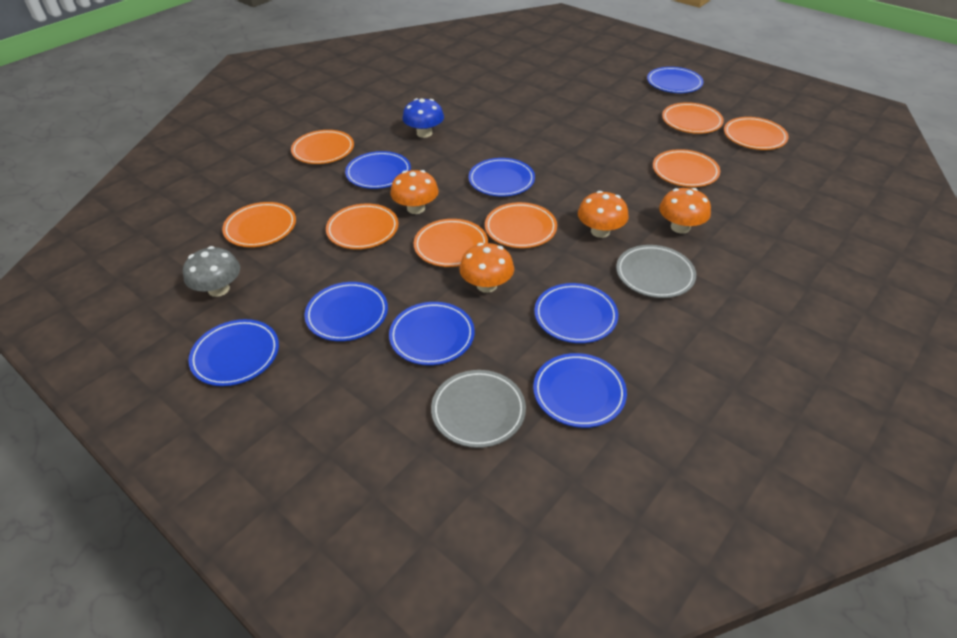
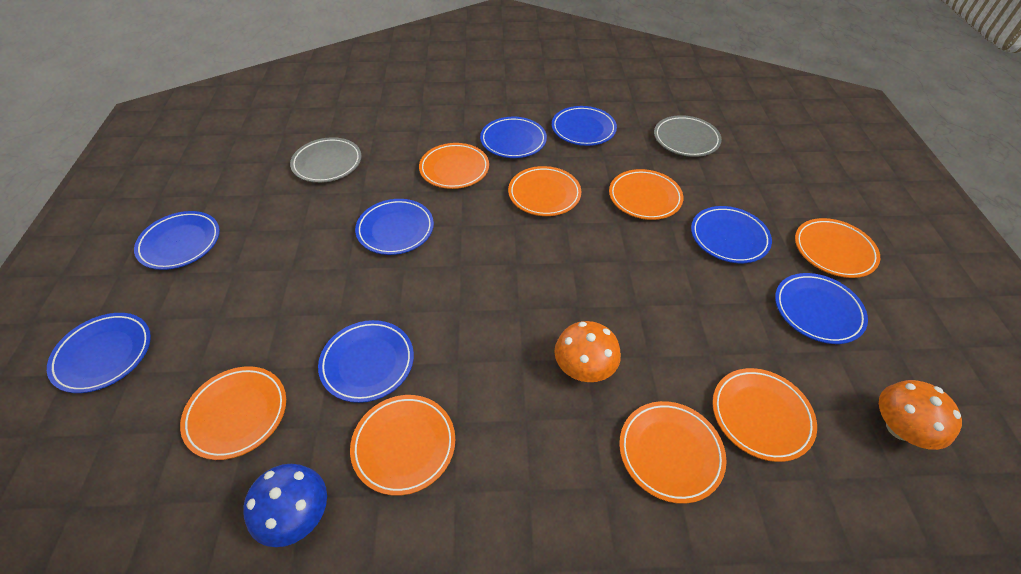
grey mushroom: 1 -> 0
orange mushroom: 4 -> 2

